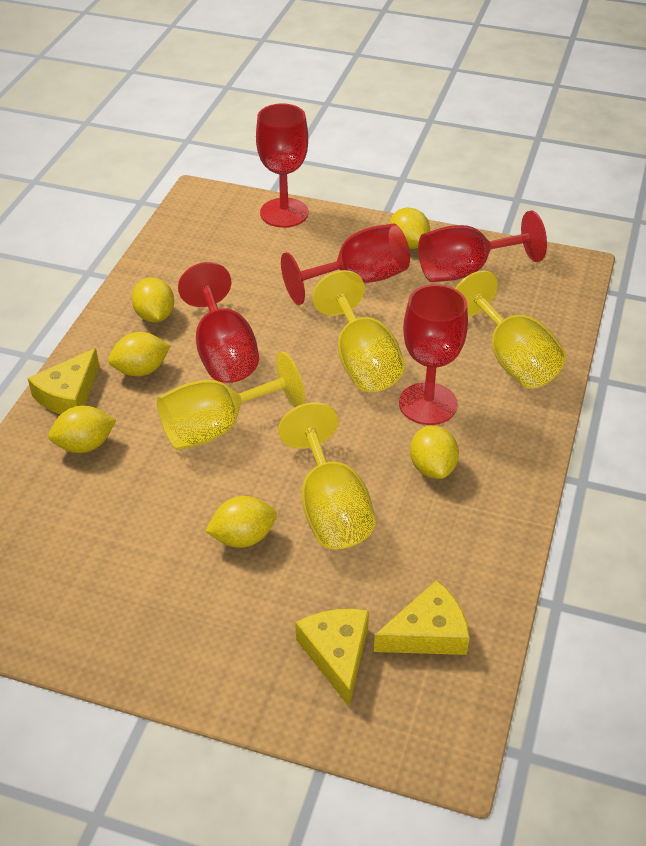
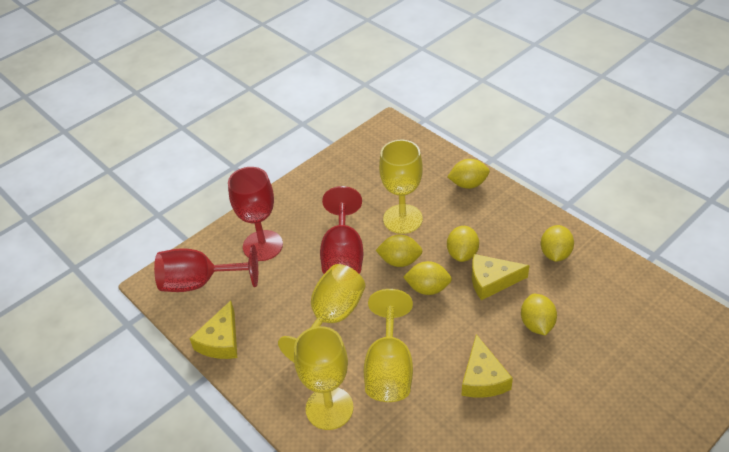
red goblet: 5 -> 3

